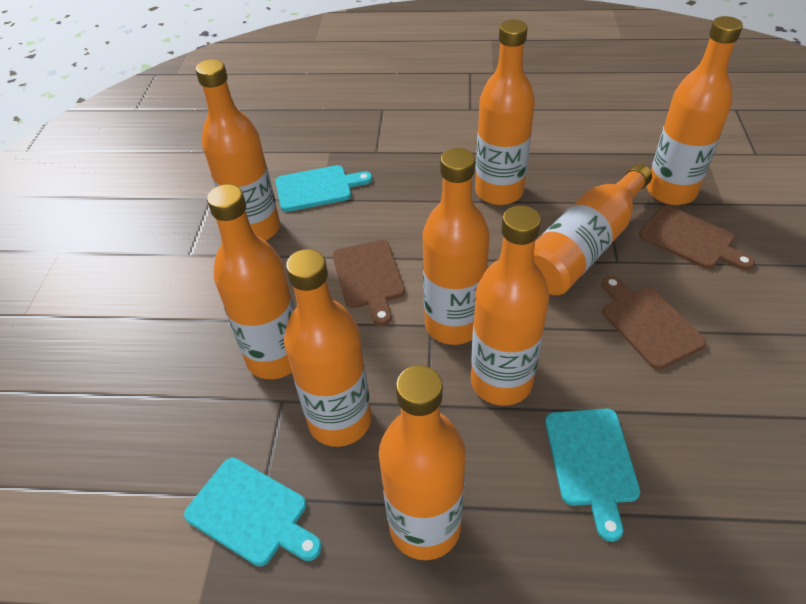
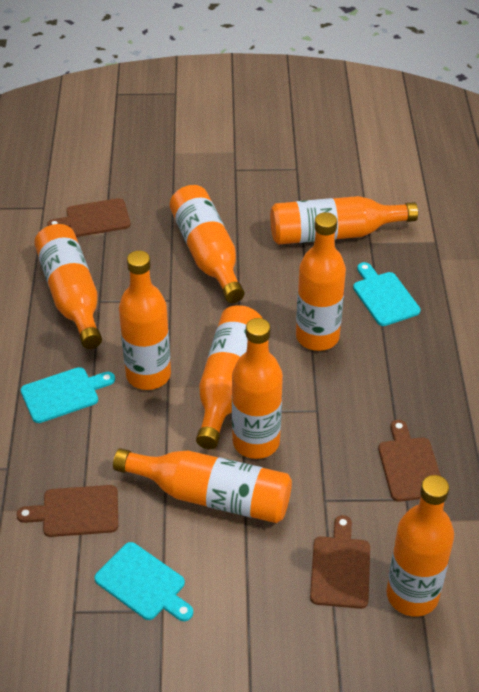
brown cutting board: 3 -> 4

